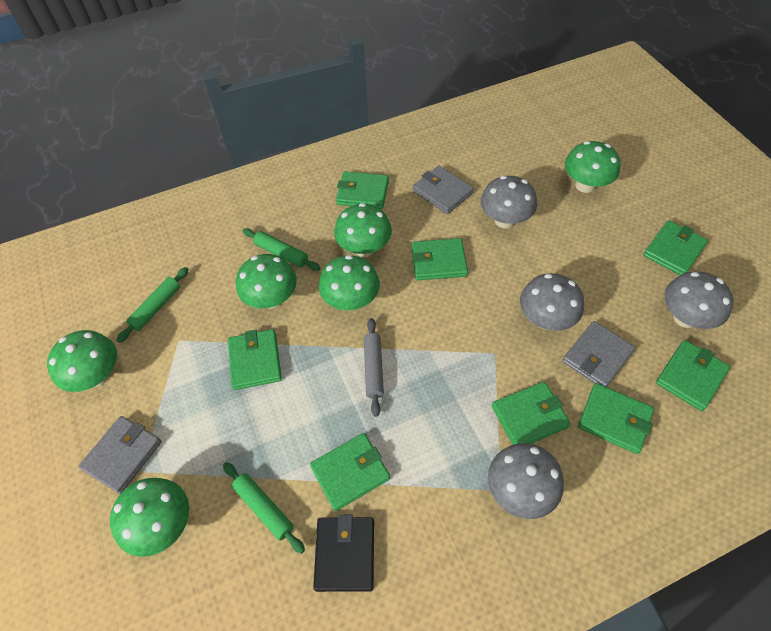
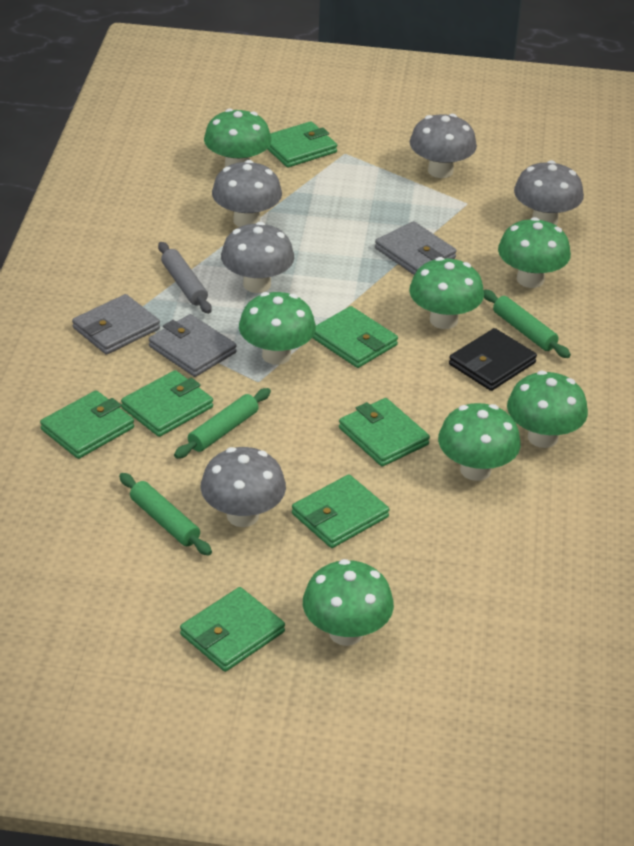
green mushroom: 6 -> 7
green wallet: 8 -> 7
grey mushroom: 4 -> 5

